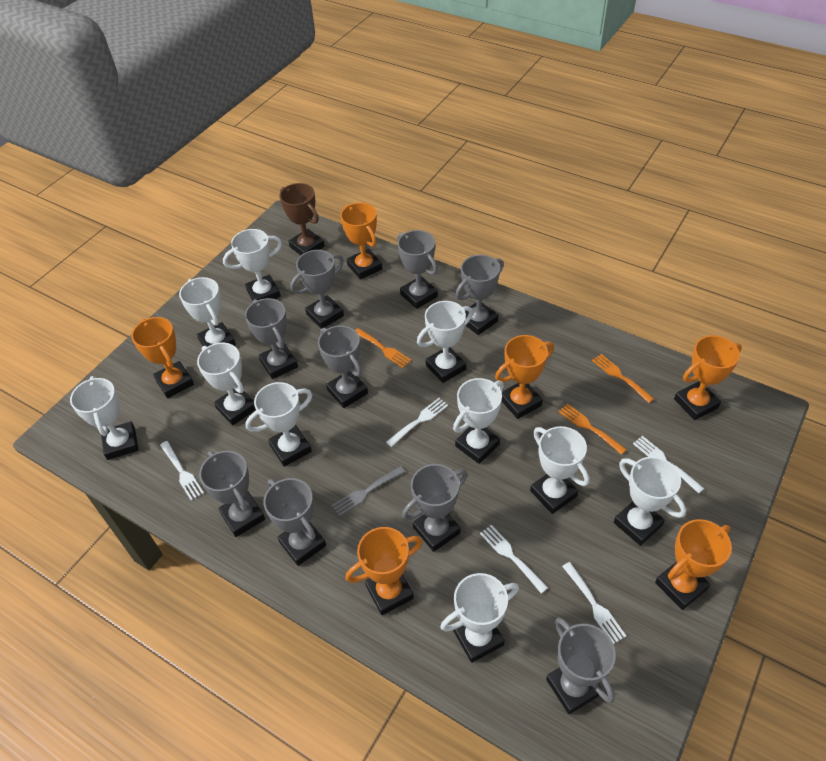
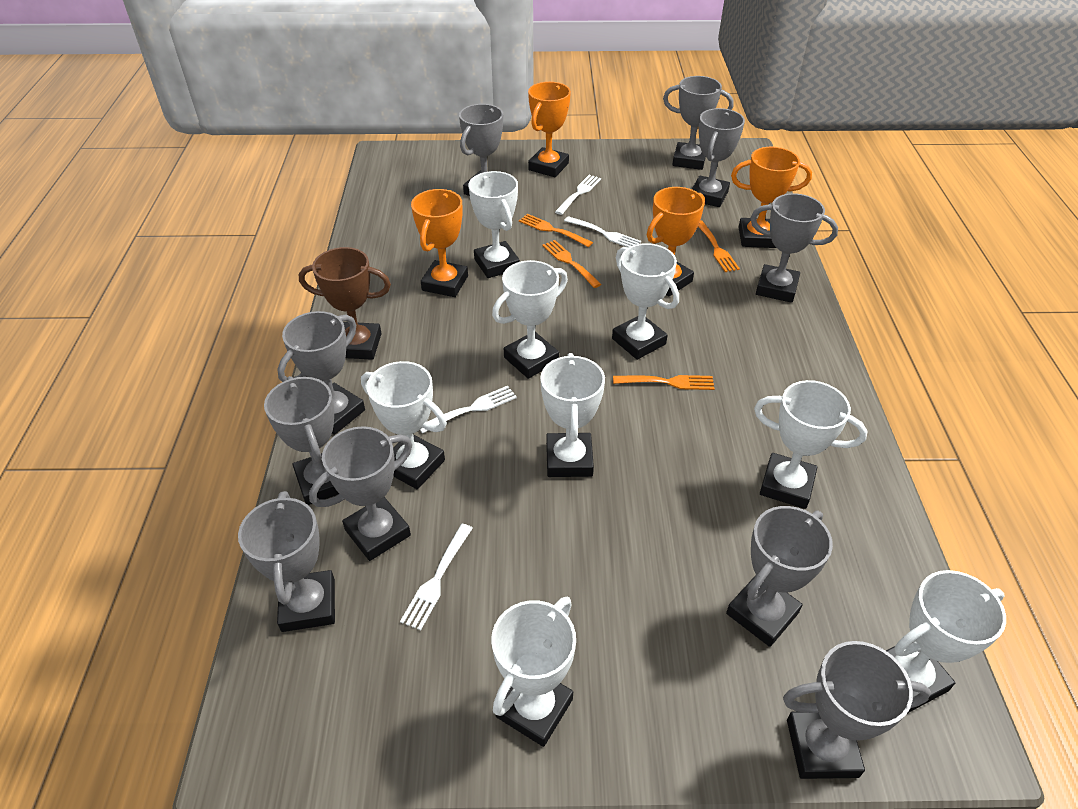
grey fork: 1 -> 0
grey trophy: 9 -> 10
orange fork: 3 -> 4
orange trophy: 6 -> 4
white fork: 5 -> 4
white trophy: 10 -> 8

